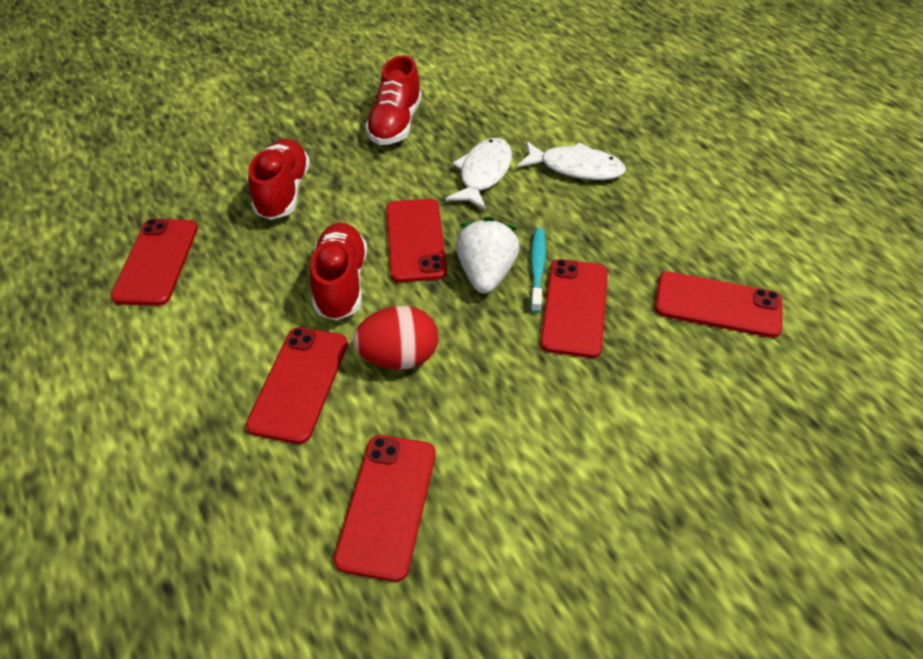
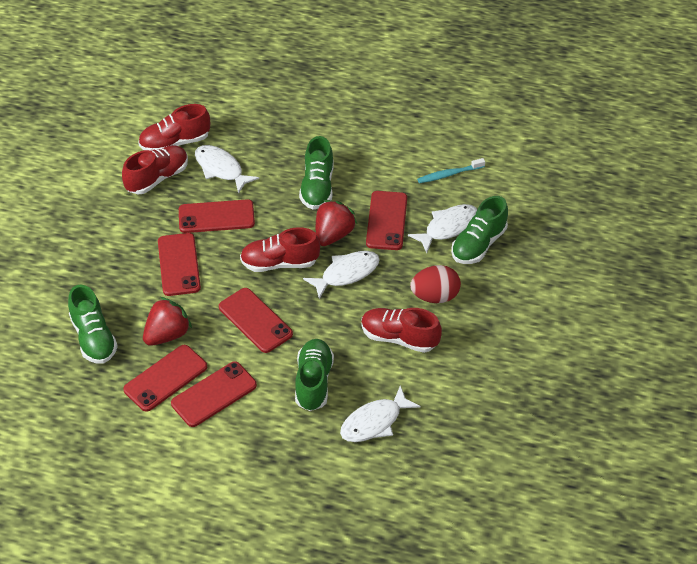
green shoe: 0 -> 4
red shoe: 3 -> 4
red strawberry: 0 -> 2
white fish: 2 -> 4
white strawberry: 1 -> 0

